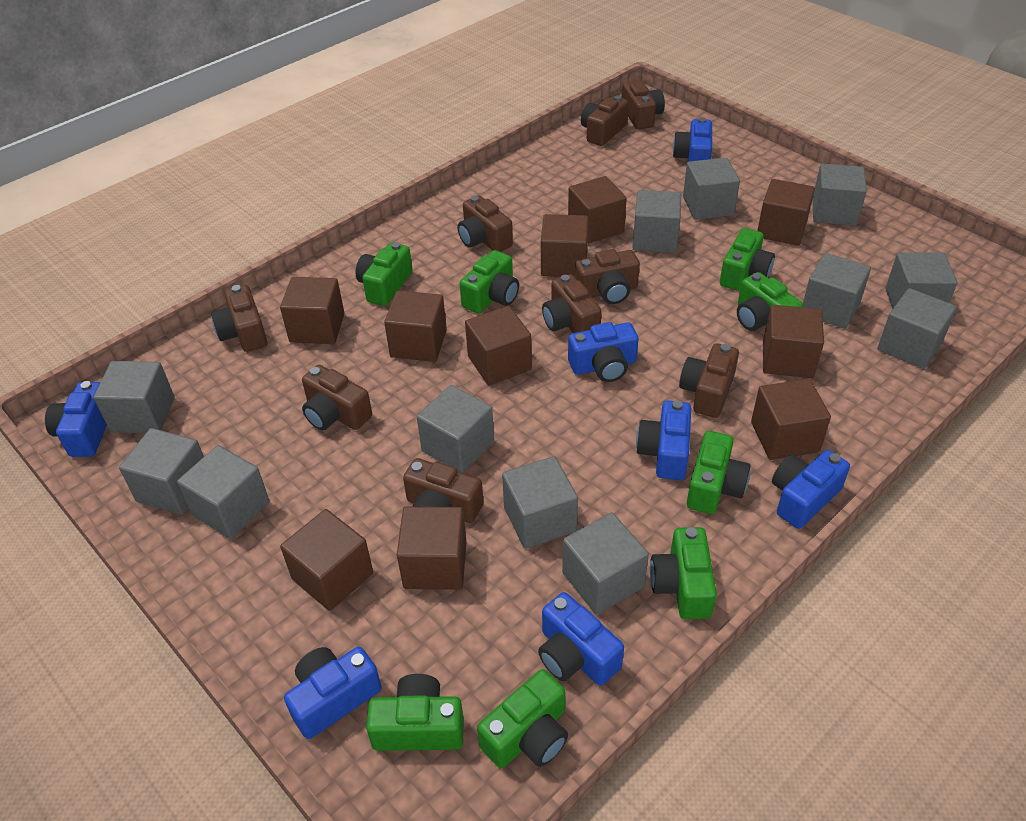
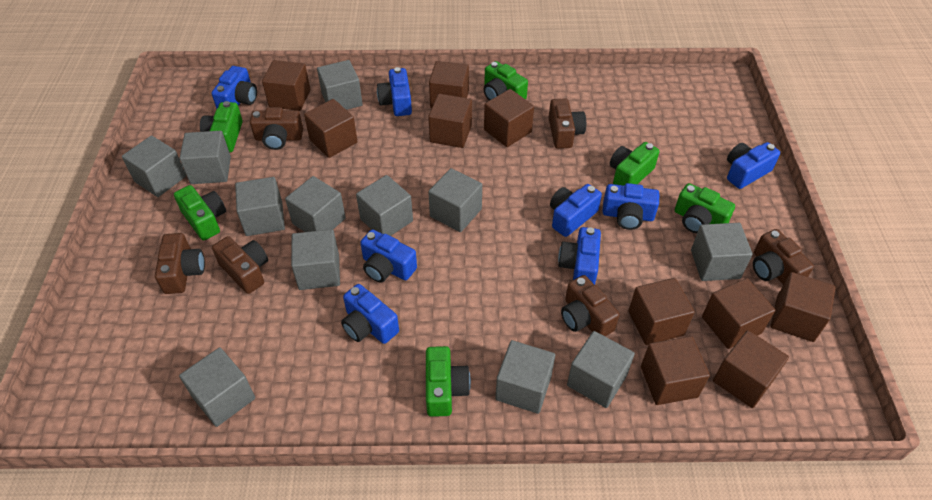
blue camera: 7 -> 8
brown camera: 9 -> 6
green camera: 8 -> 6

